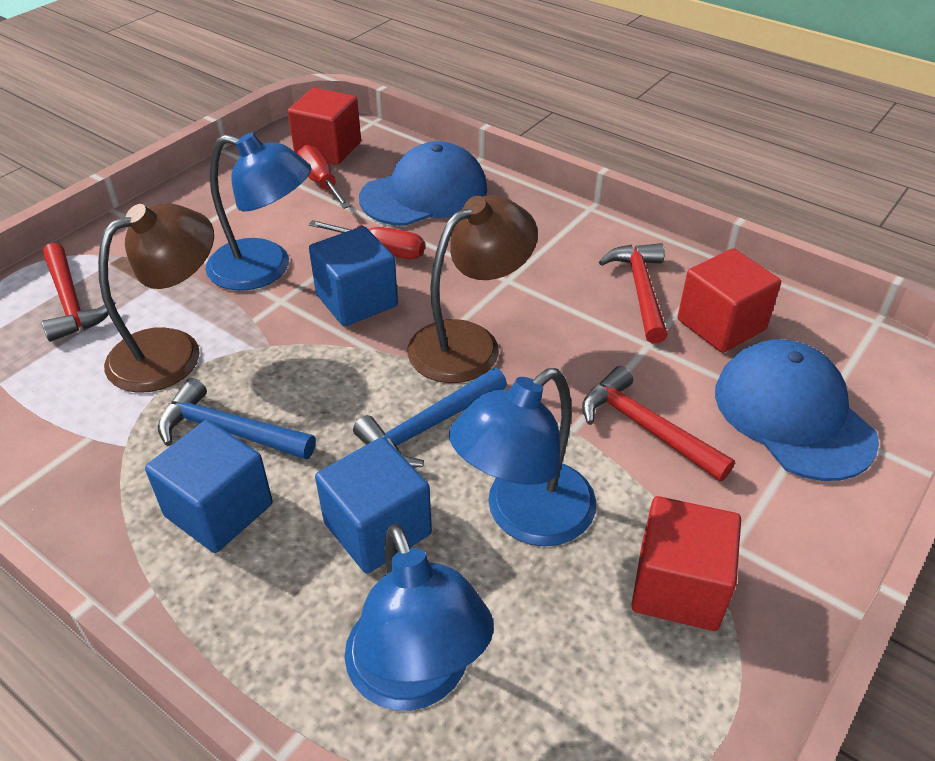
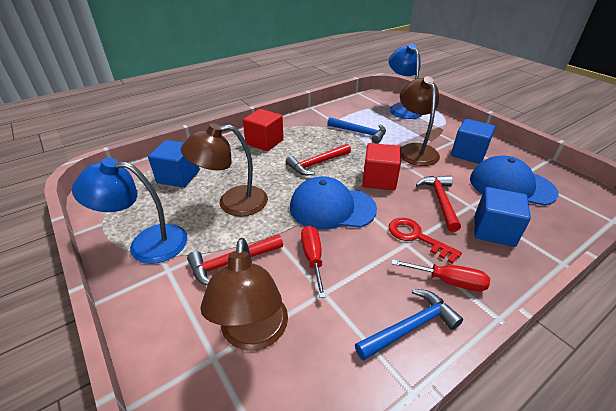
blue lamp: 3 -> 2
brown lamp: 2 -> 3
red cube: 3 -> 2
red key: 0 -> 1

